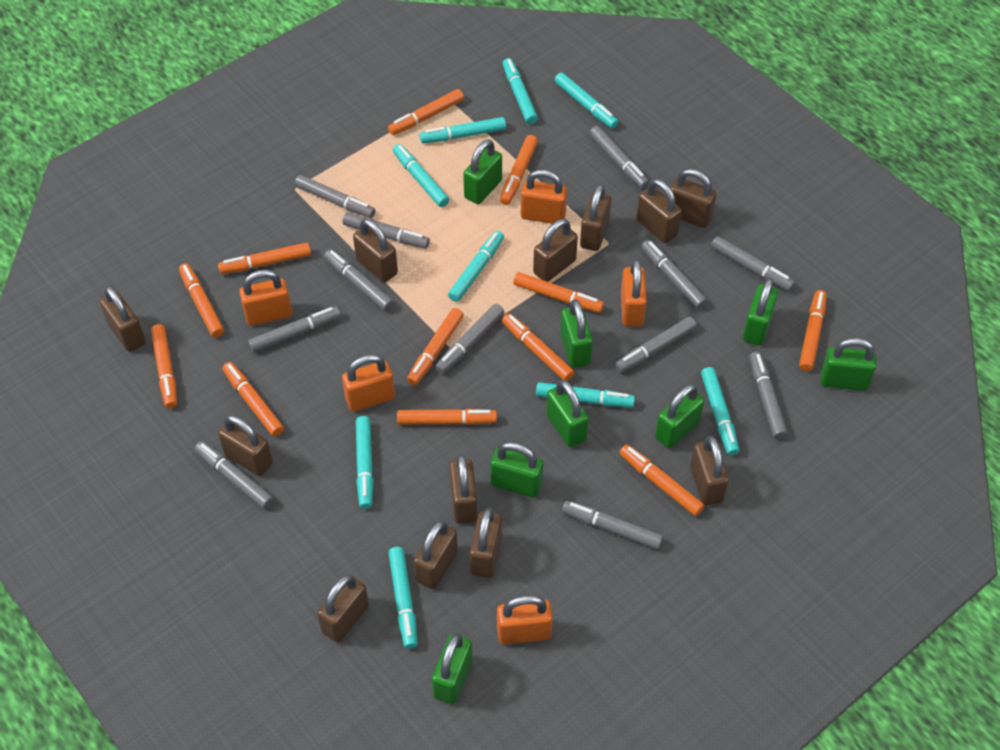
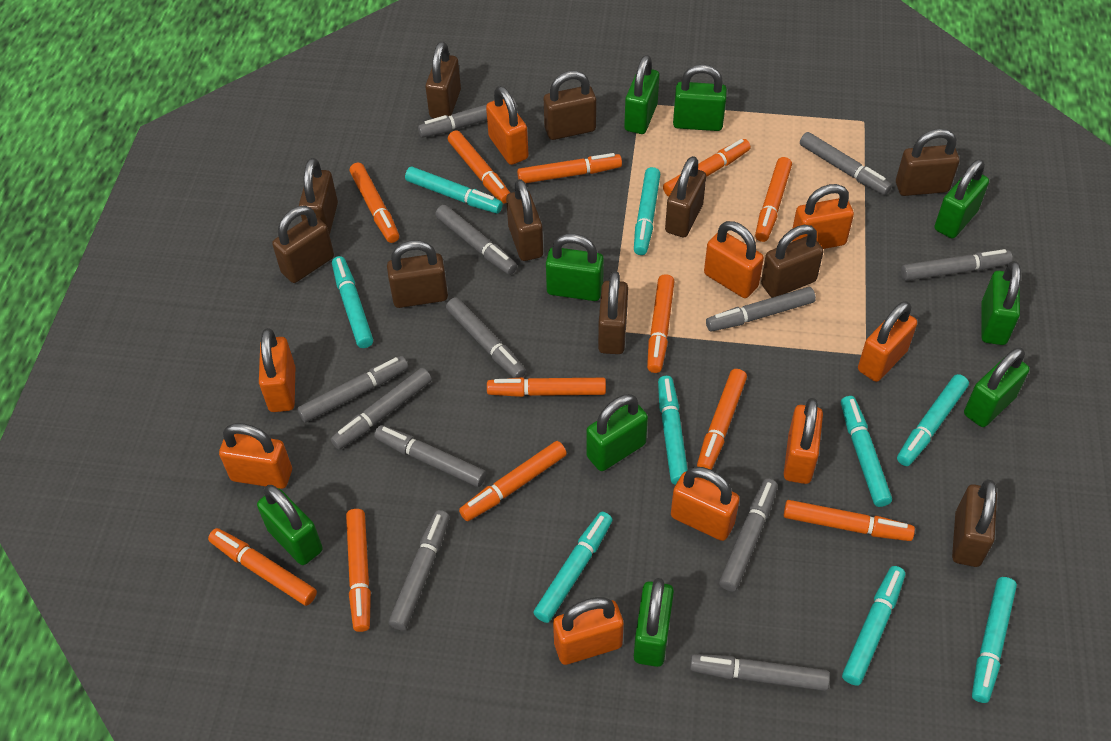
brown padlock: 12 -> 11
green padlock: 8 -> 9
orange padlock: 5 -> 9

